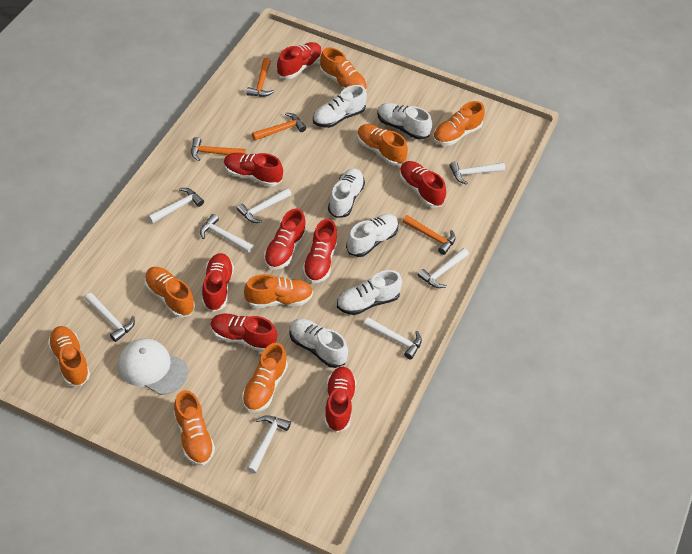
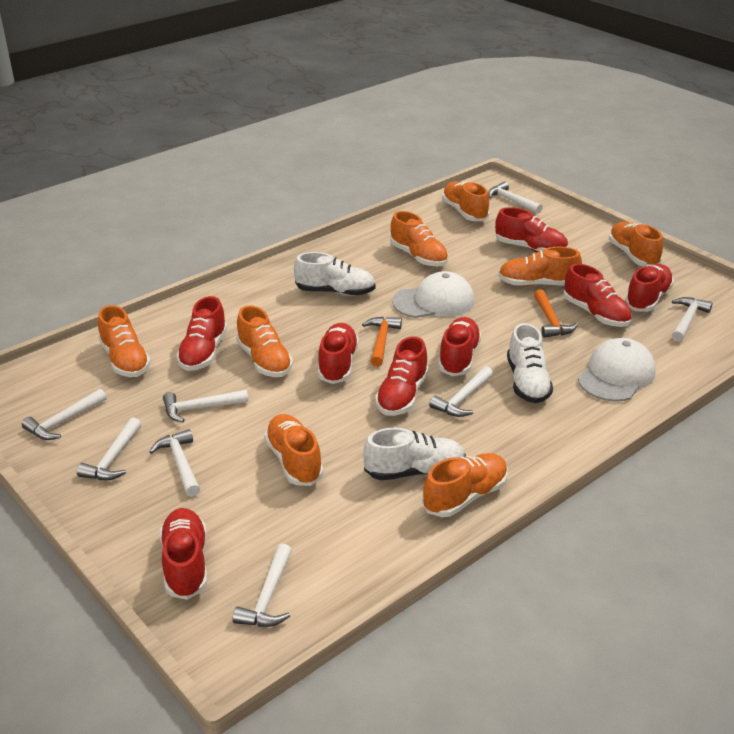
orange hammer: 4 -> 2
white cap: 1 -> 2
white shoe: 6 -> 3

